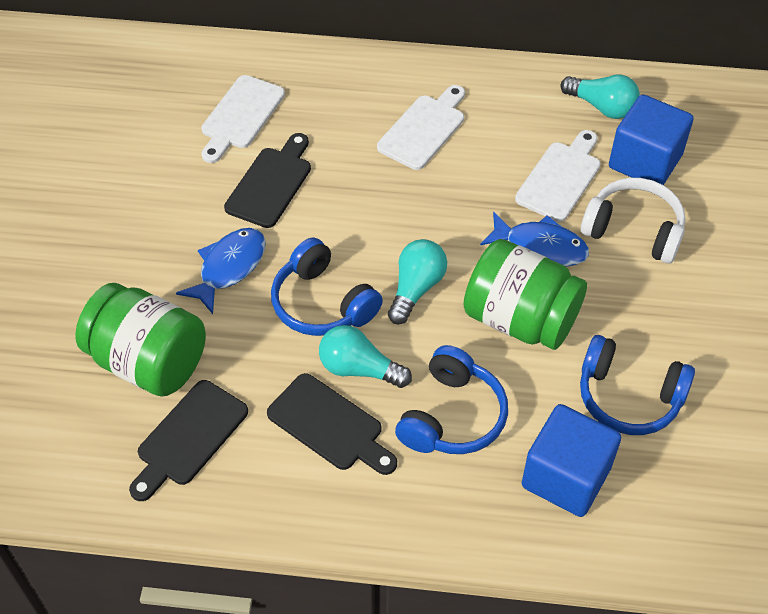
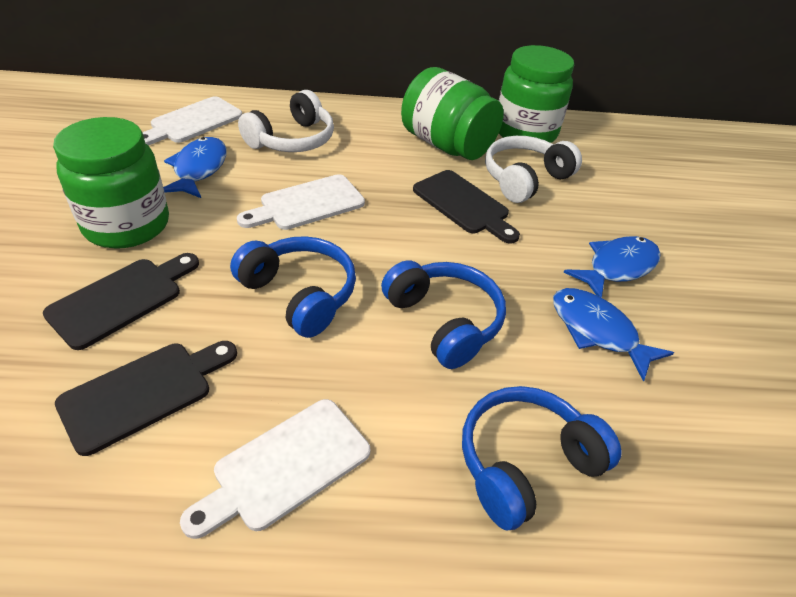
blue cube: 2 -> 0
blue fish: 2 -> 3
green jar: 2 -> 3
turquoise light bulb: 3 -> 0
white headphones: 1 -> 2

